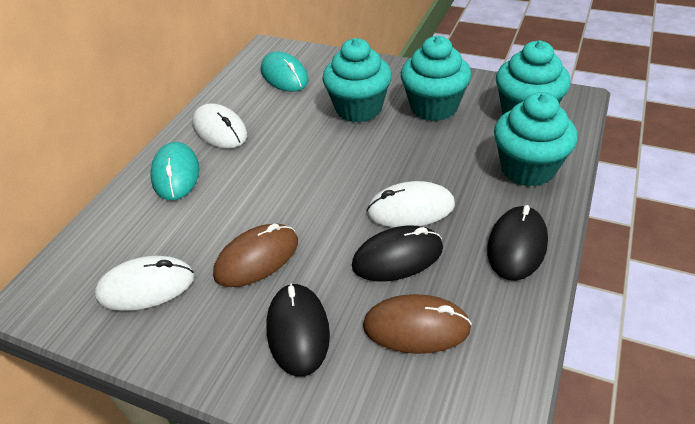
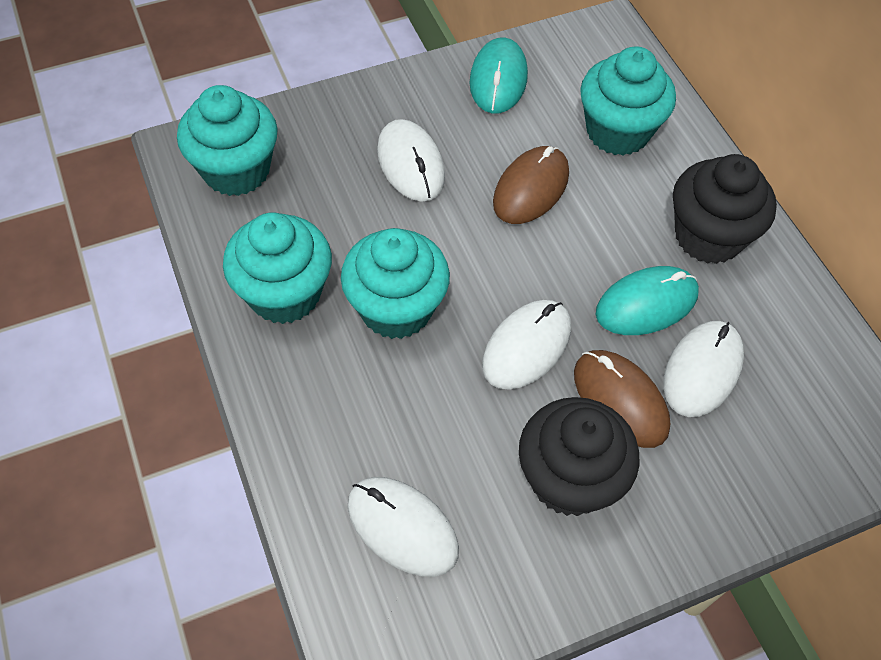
black cupcake: 0 -> 2
black mouse: 3 -> 0
white mouse: 3 -> 4

